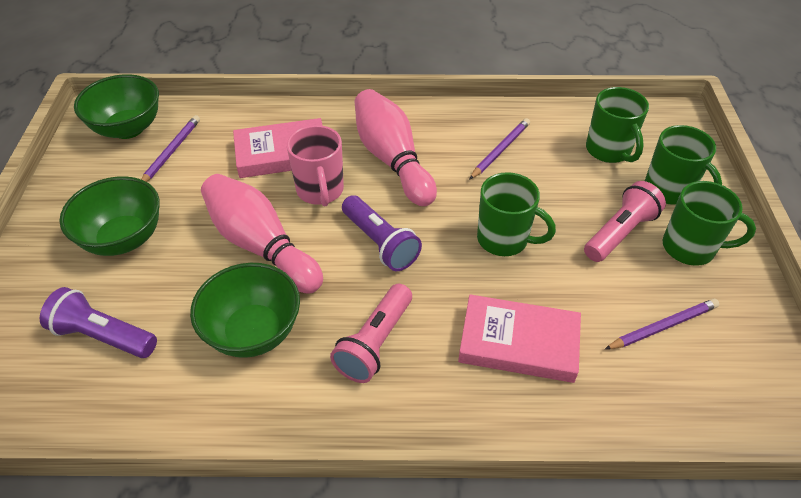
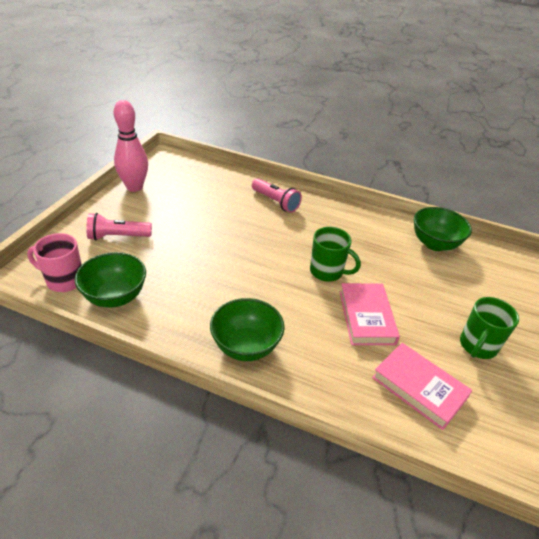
green mug: 4 -> 2
pink bowling pin: 2 -> 1
purple flashlight: 2 -> 0
purple pencil: 3 -> 0

